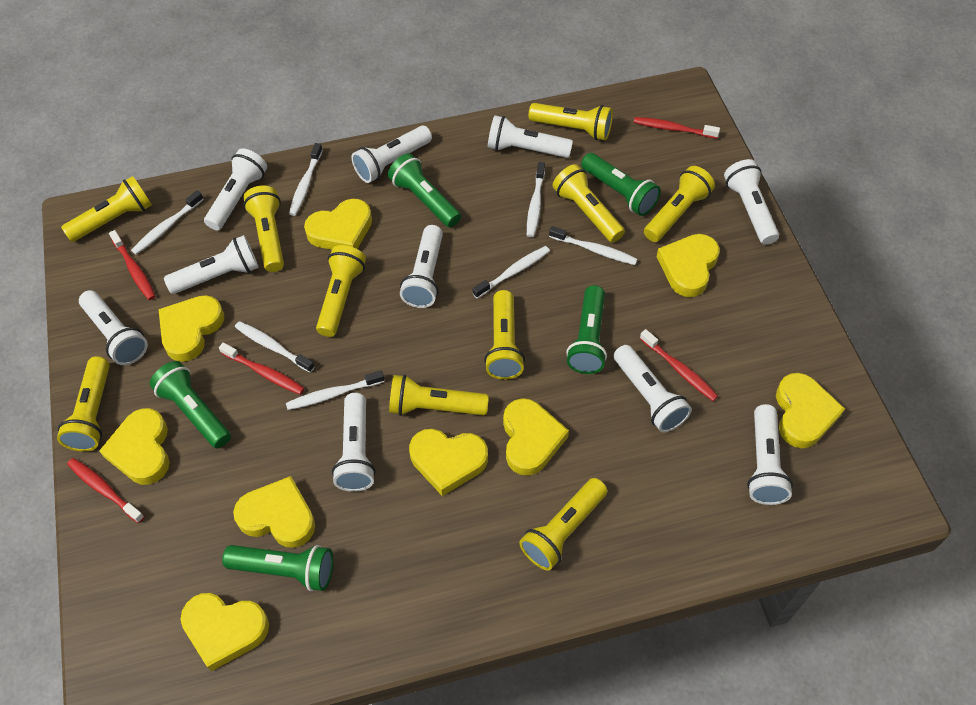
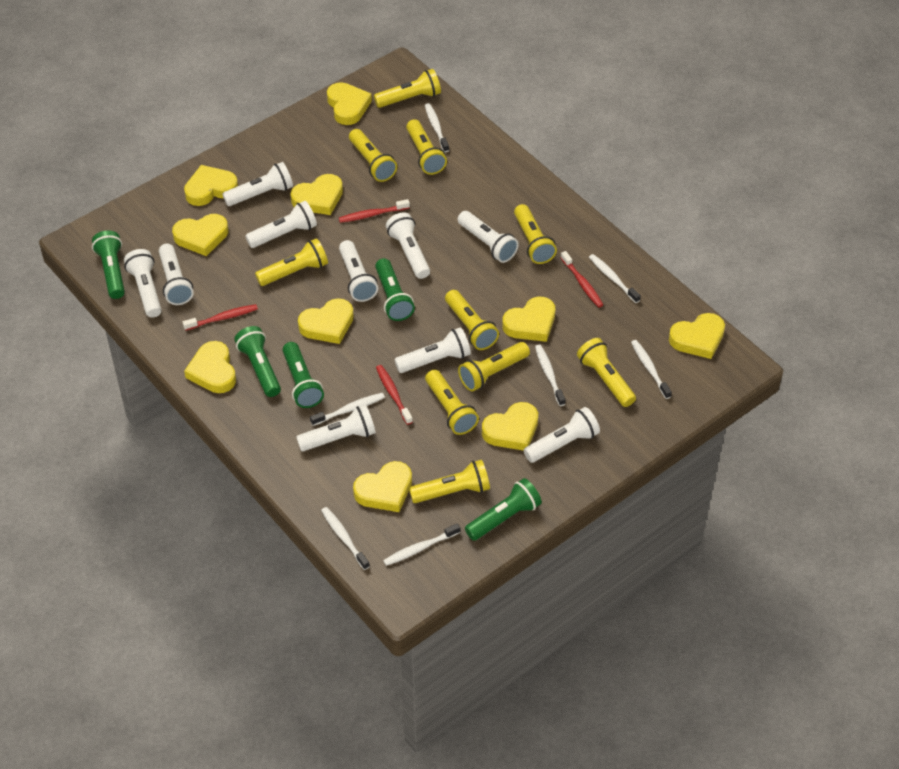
red toothbrush: 5 -> 4
yellow heart: 9 -> 10

